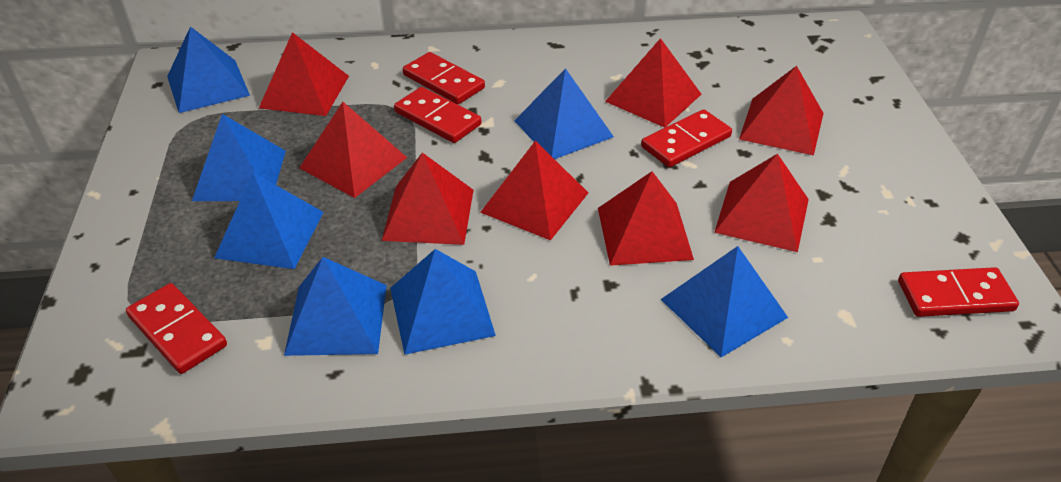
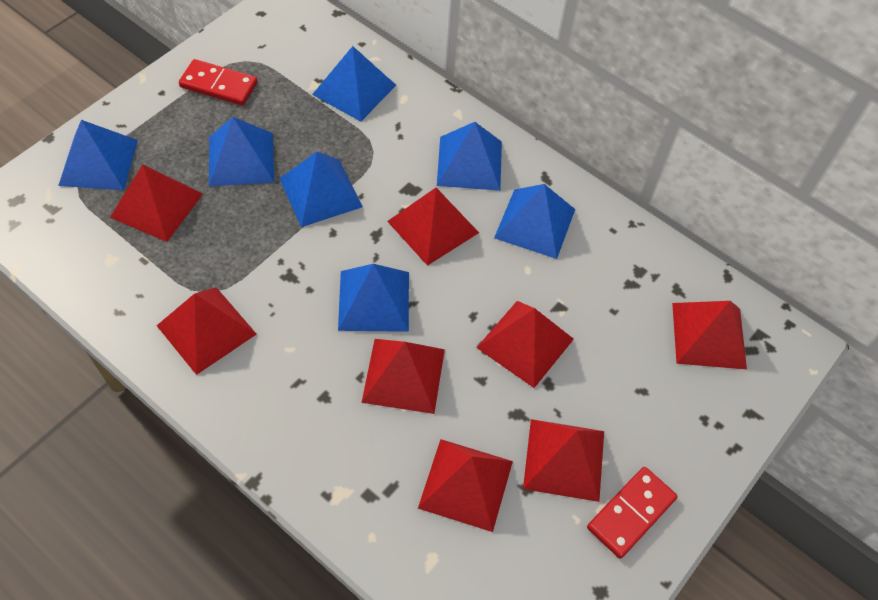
red domino: 5 -> 2

